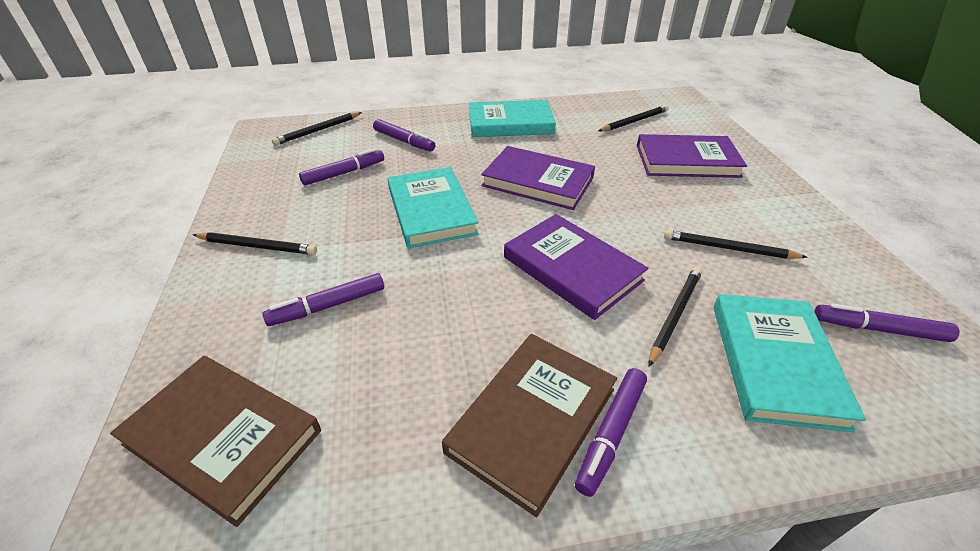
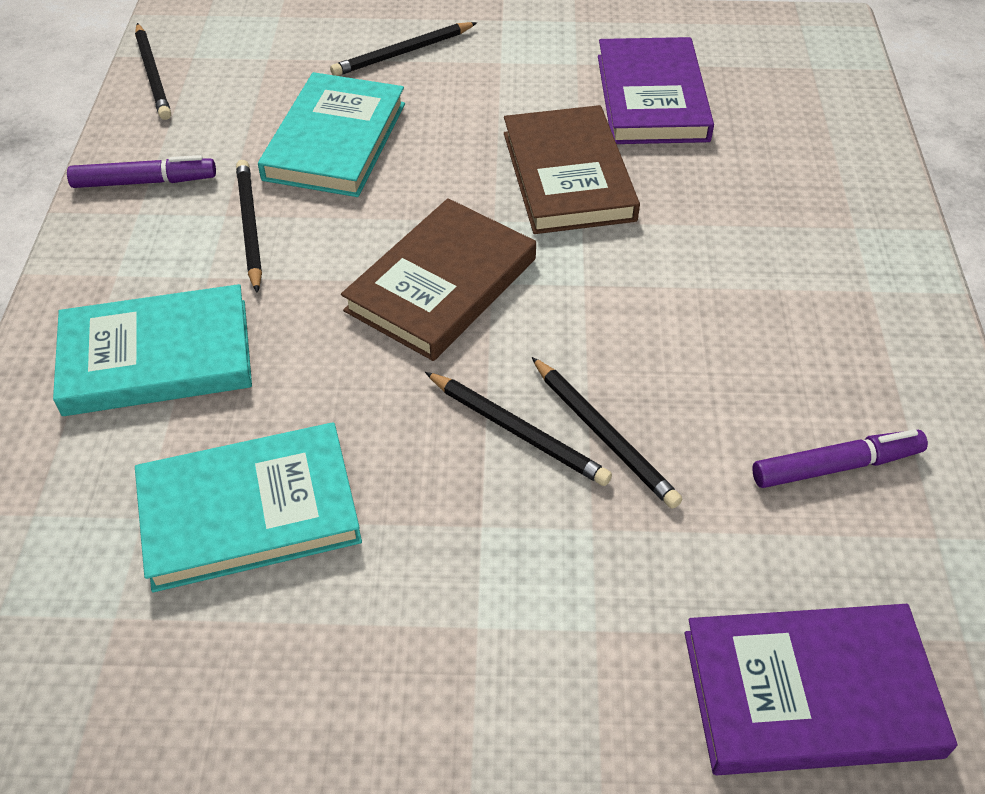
purple book: 3 -> 2
purple marker: 5 -> 2

